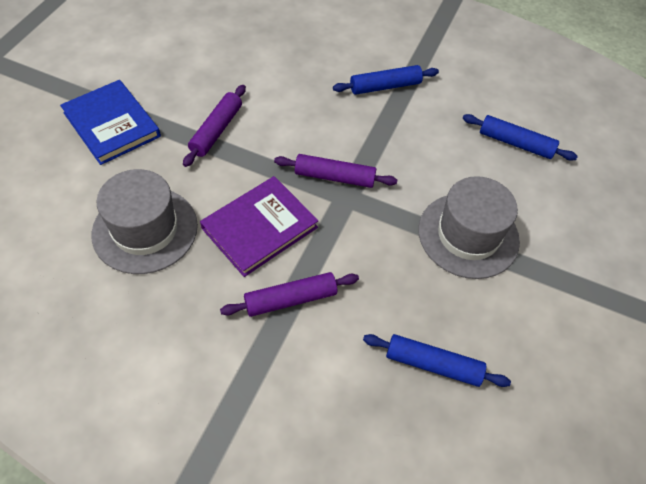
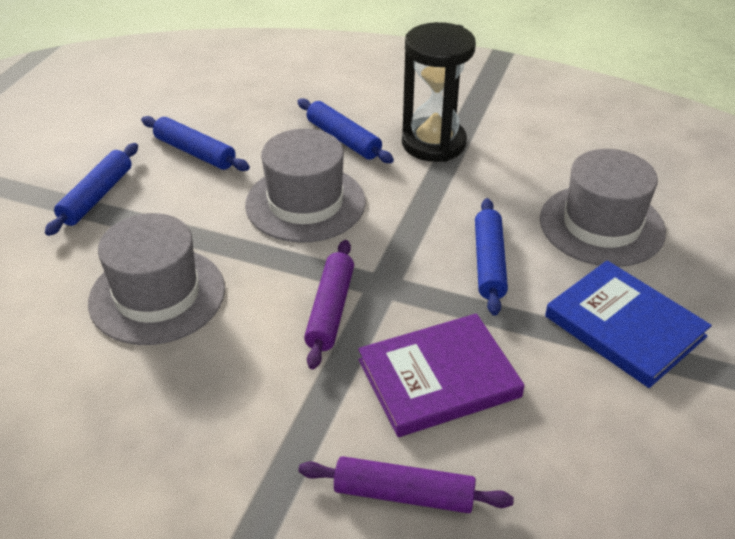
black hourglass: 0 -> 1
blue rolling pin: 3 -> 4
grey hat: 2 -> 3
purple rolling pin: 3 -> 2

